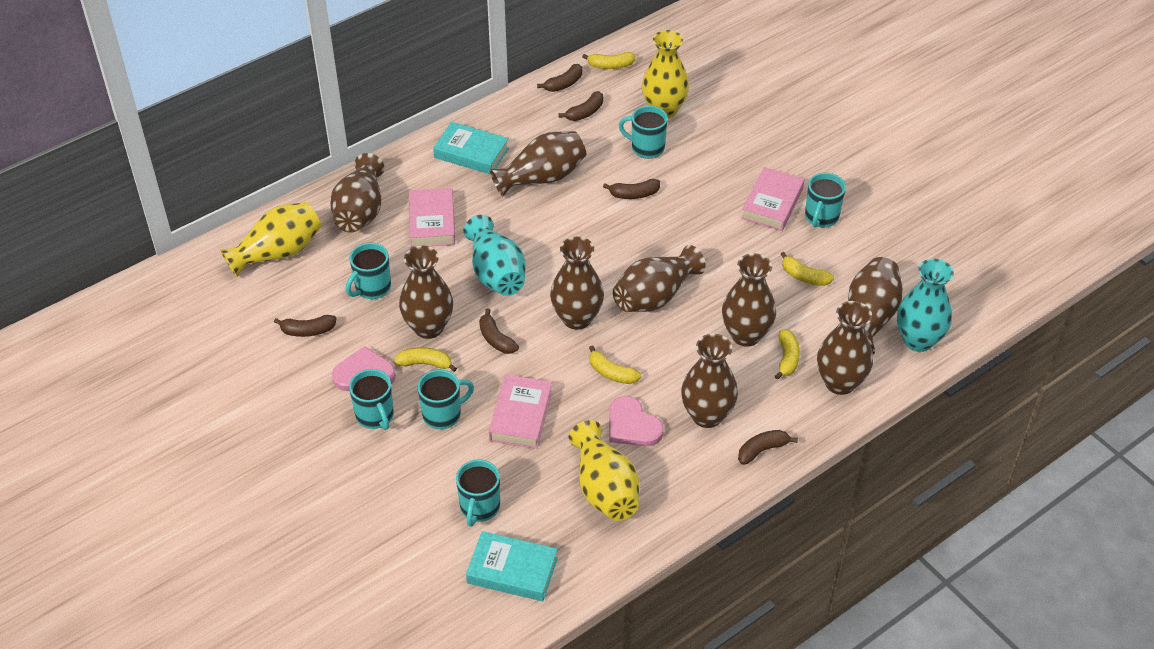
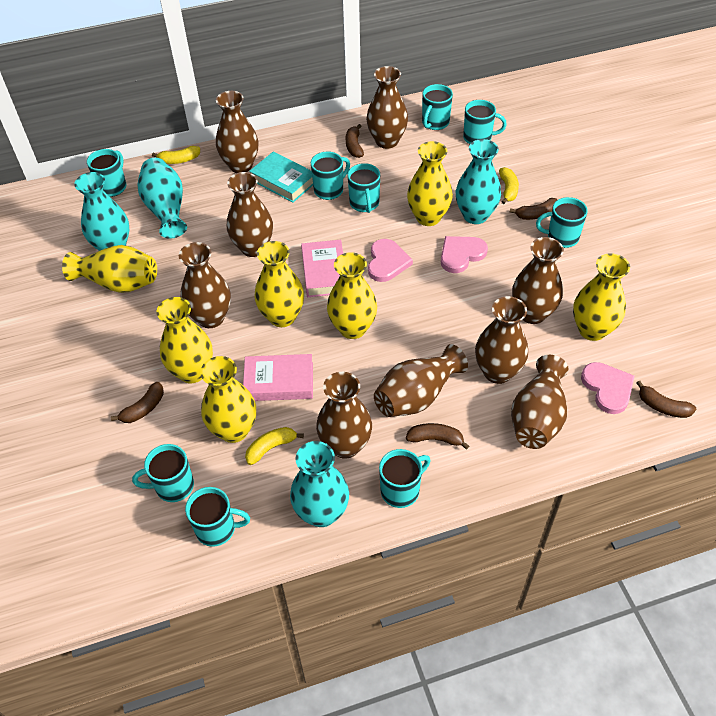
brown banana: 6 -> 5
pink book: 3 -> 2
pink heart: 2 -> 3
turquoise book: 2 -> 1
turquoise mug: 6 -> 9
turquoise vase: 2 -> 4
yellow banana: 5 -> 3
yellow vase: 3 -> 7

